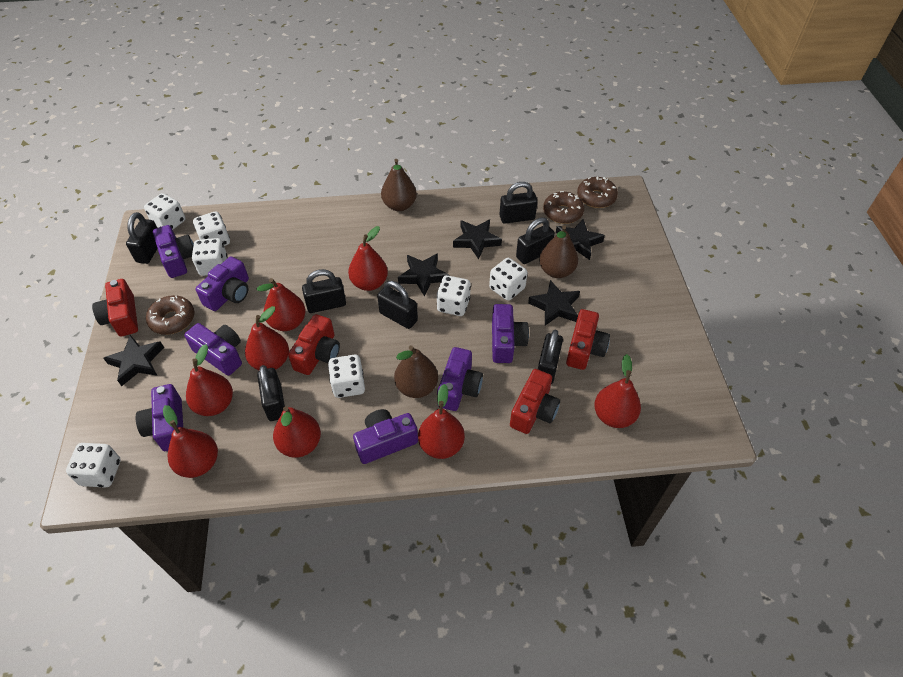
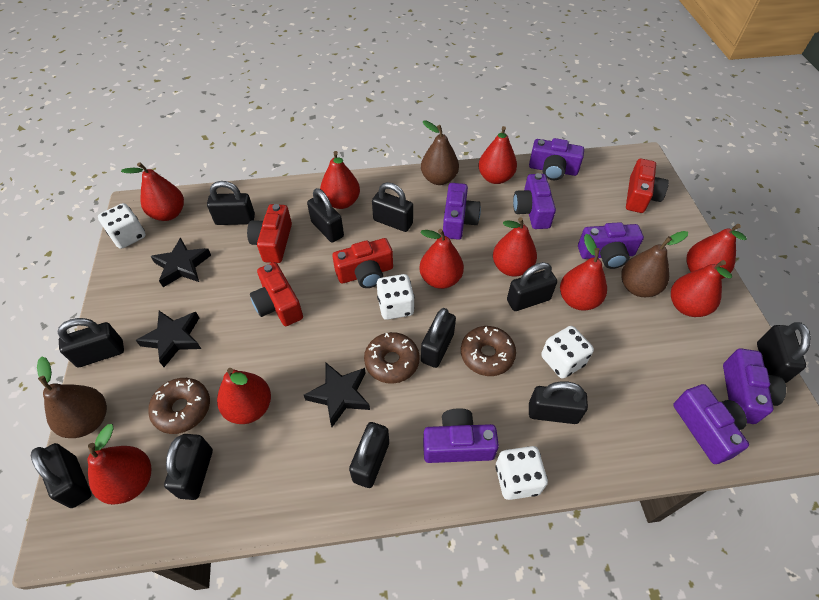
black padlock: 7 -> 11
black star: 5 -> 3
red pear: 8 -> 10
white dice: 7 -> 4

